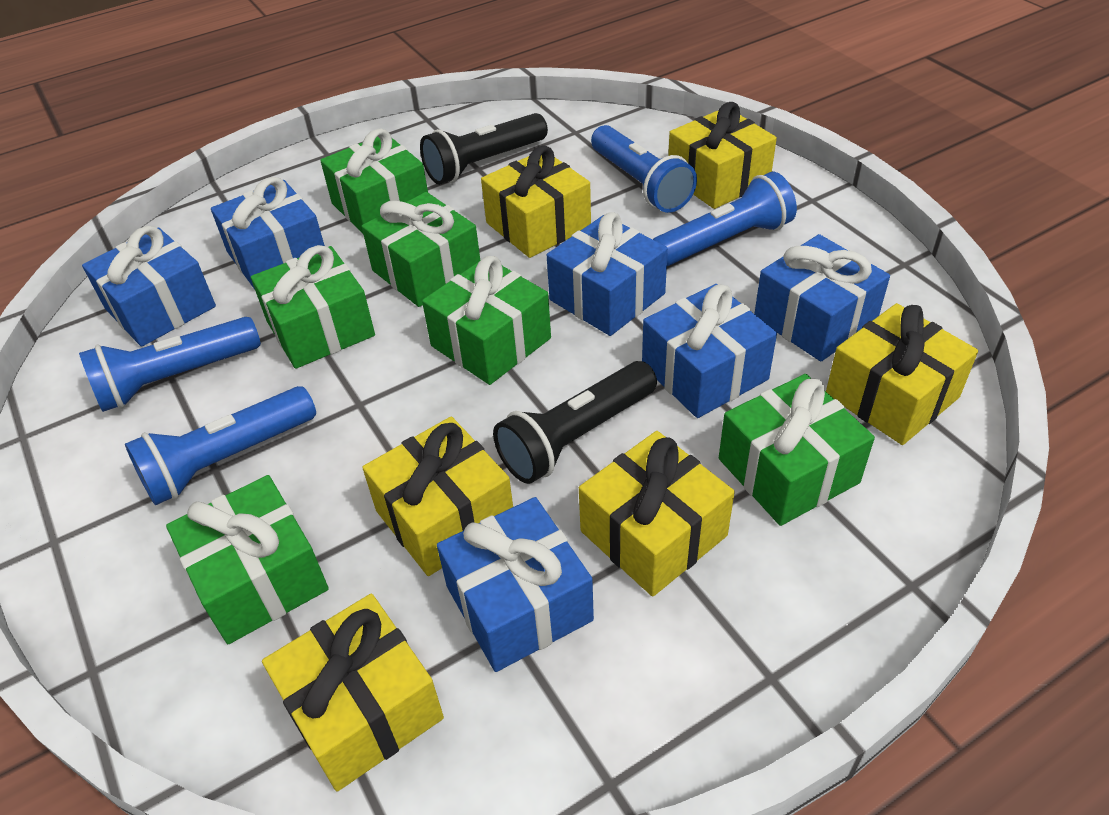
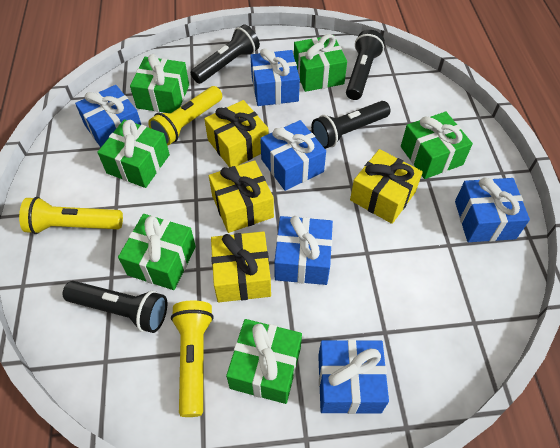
black flashlight: 2 -> 4
blue flashlight: 4 -> 0
yellow flashlight: 0 -> 3
yellow gift: 6 -> 4

